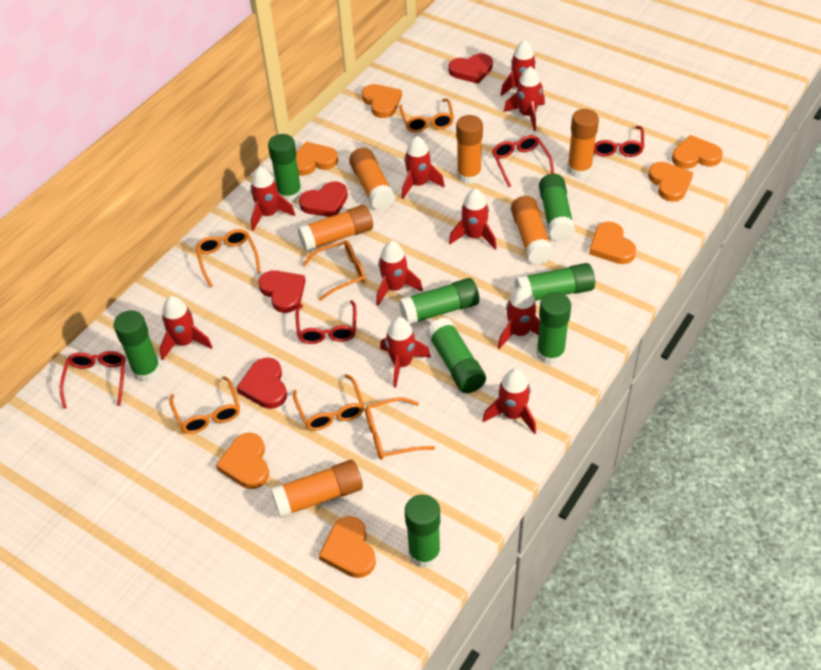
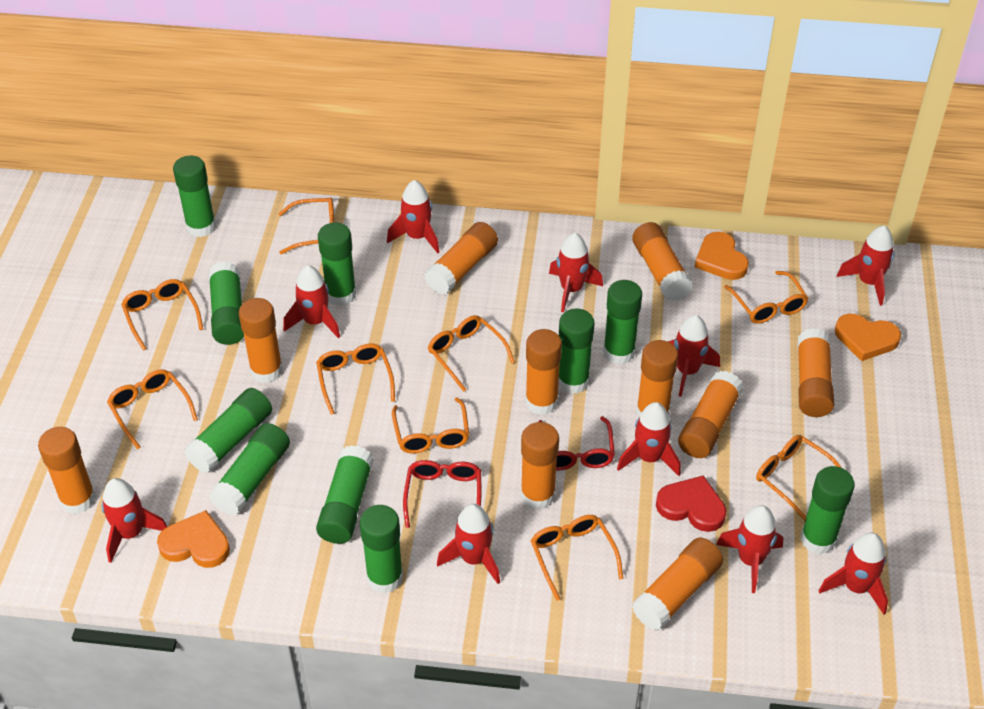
green glue stick: 8 -> 10
orange glasses: 6 -> 9
orange glue stick: 6 -> 10
orange heart: 7 -> 3
red glasses: 4 -> 2
red heart: 4 -> 1

